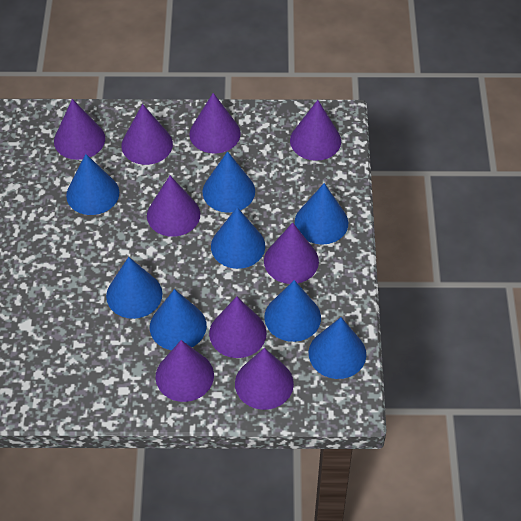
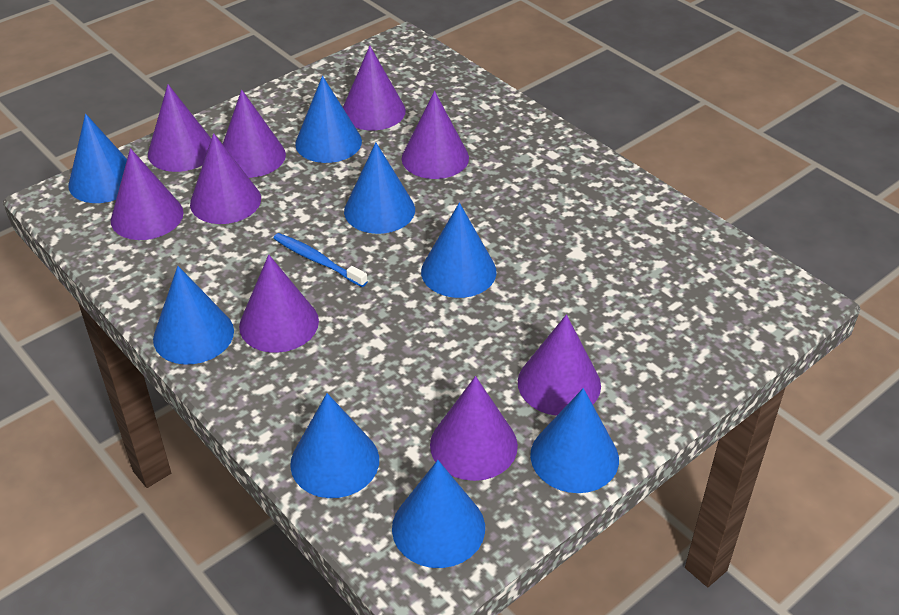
blue toothbrush: 0 -> 1

